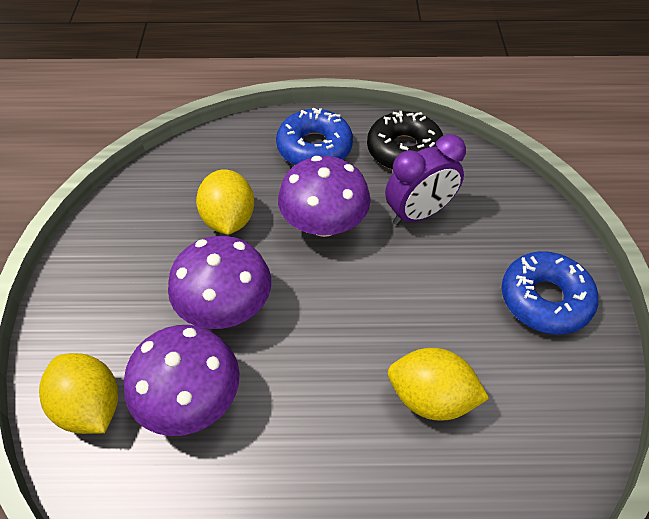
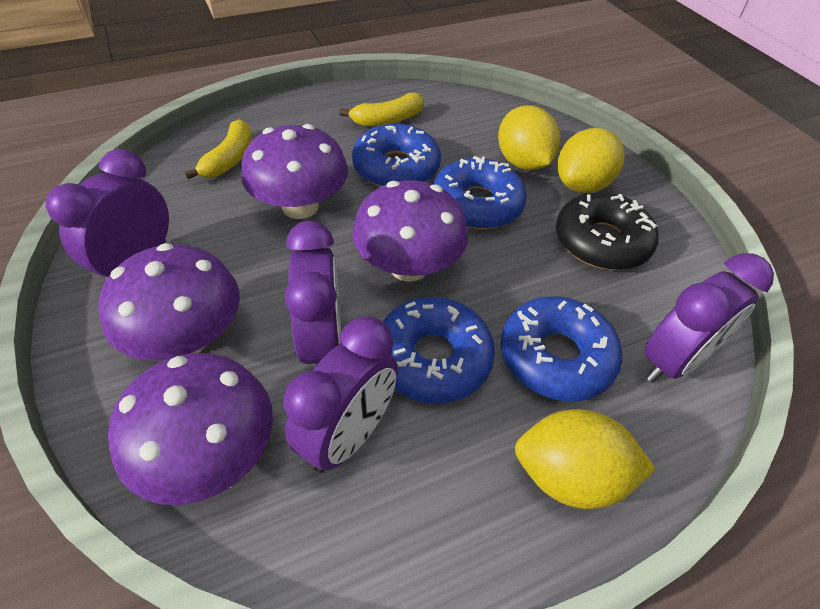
blue donut: 2 -> 4
purple clock: 1 -> 4
purple mushroom: 3 -> 4
yellow banana: 0 -> 2

